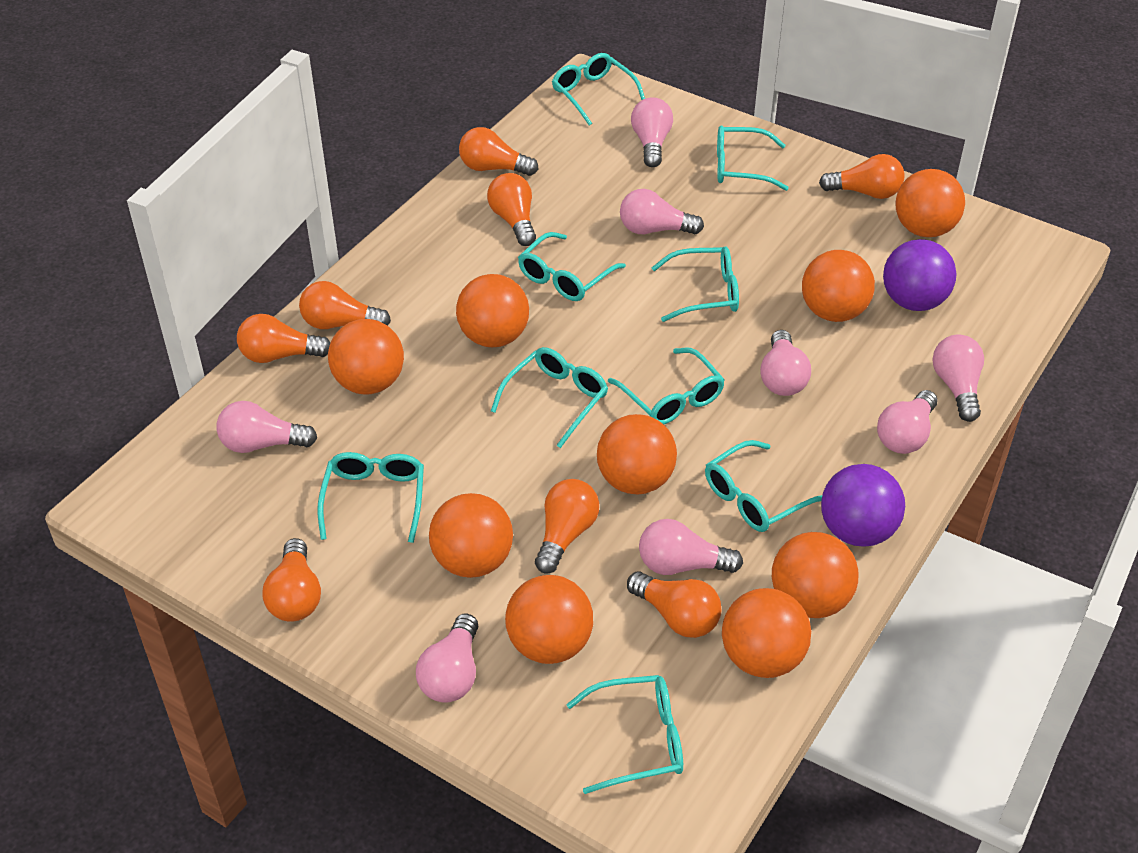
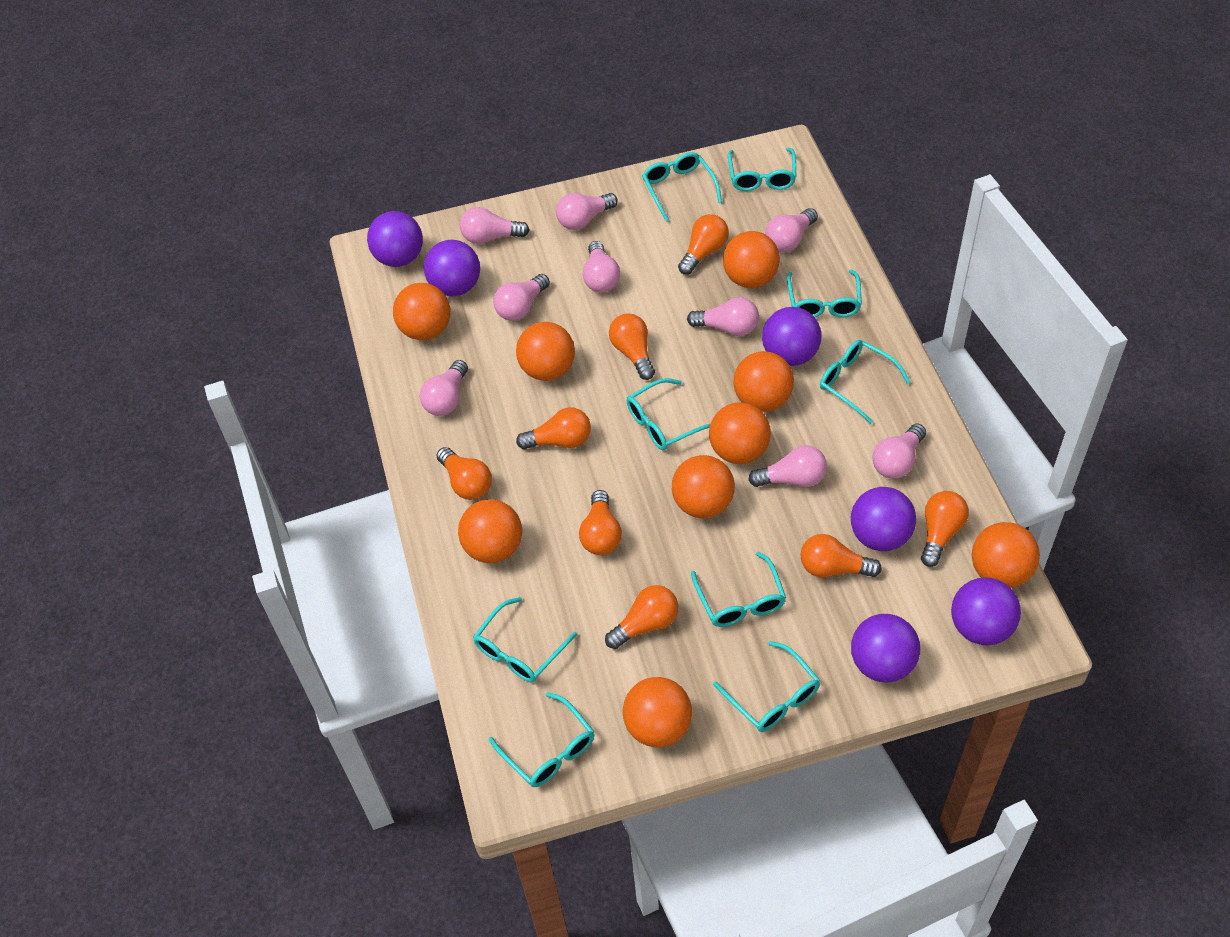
pink light bulb: 8 -> 9
purple ball: 2 -> 6

